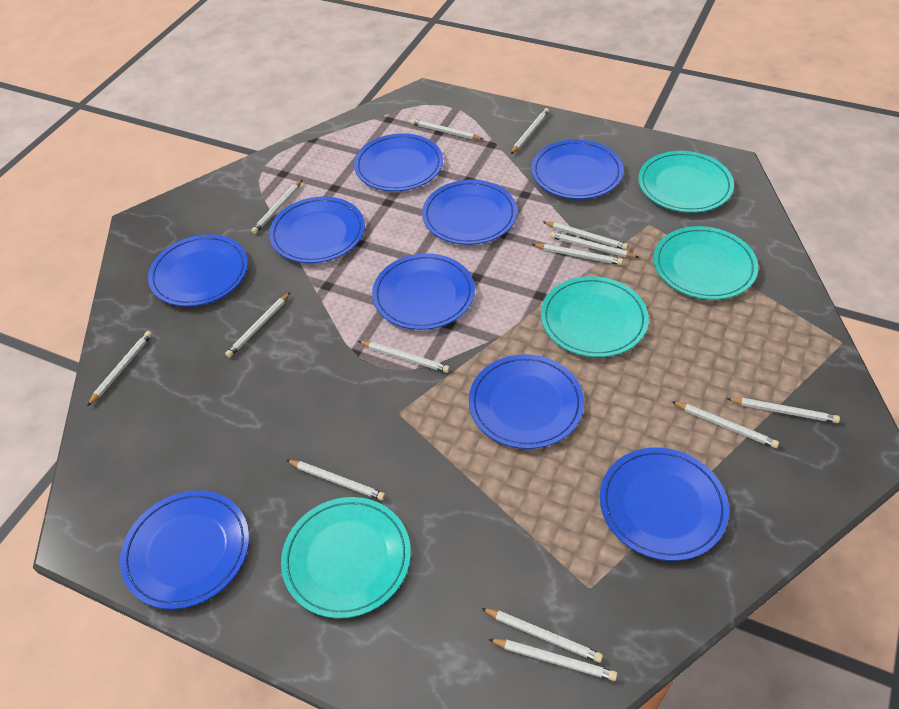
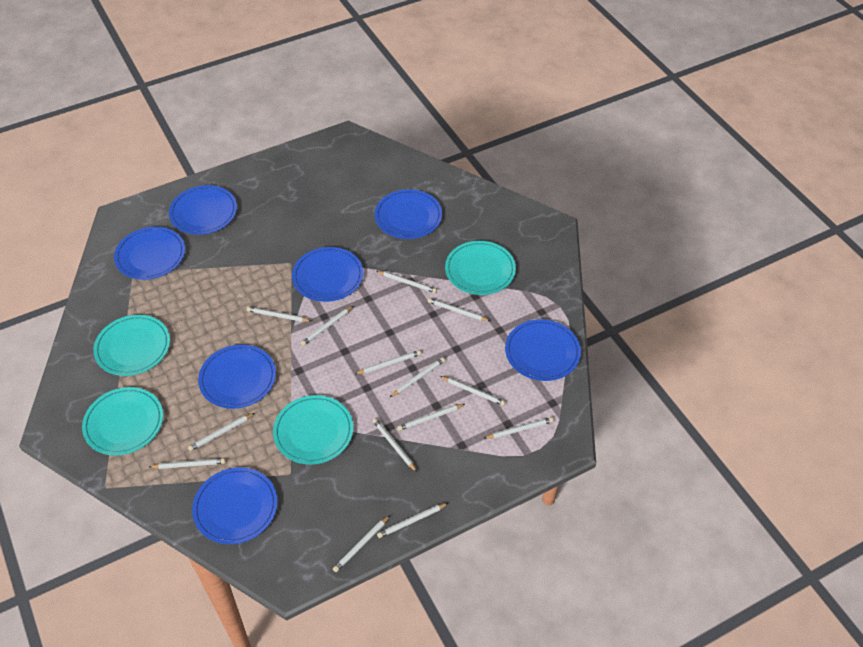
blue plate: 9 -> 7

